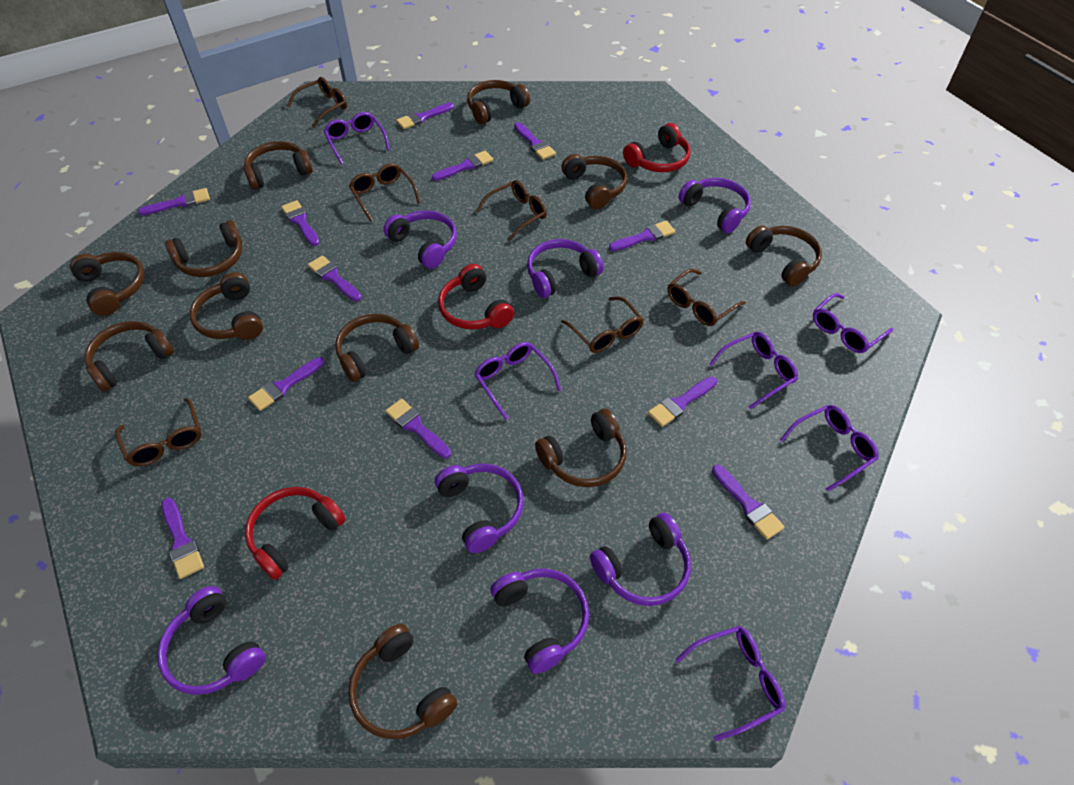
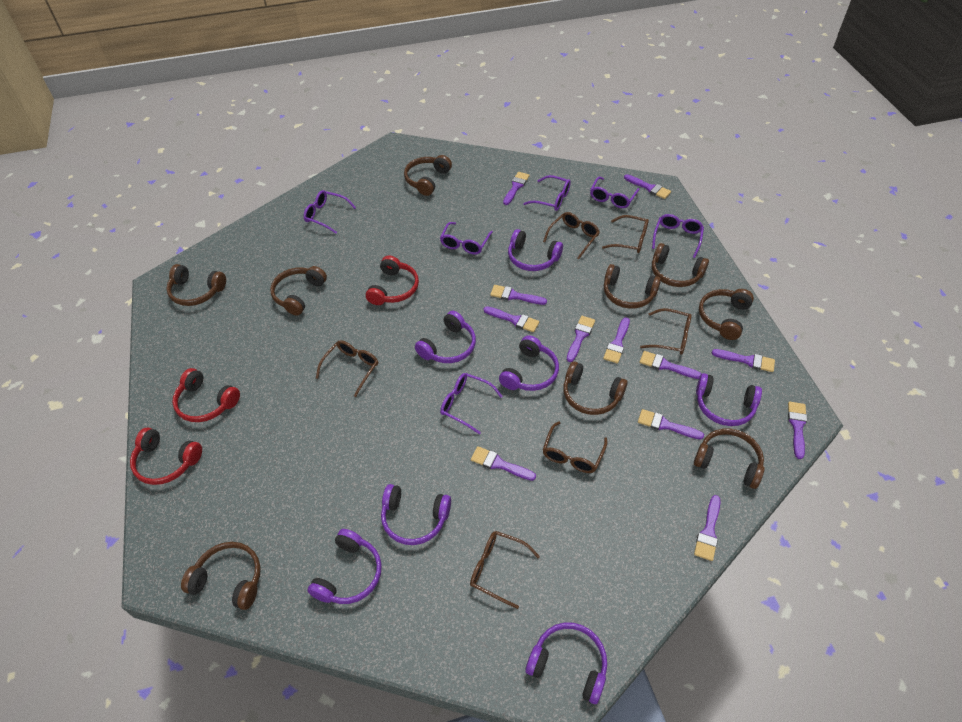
brown headphones: 11 -> 9

